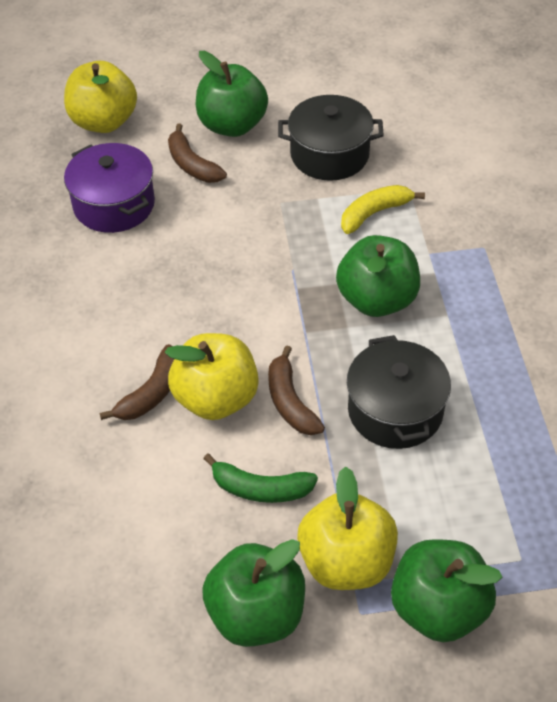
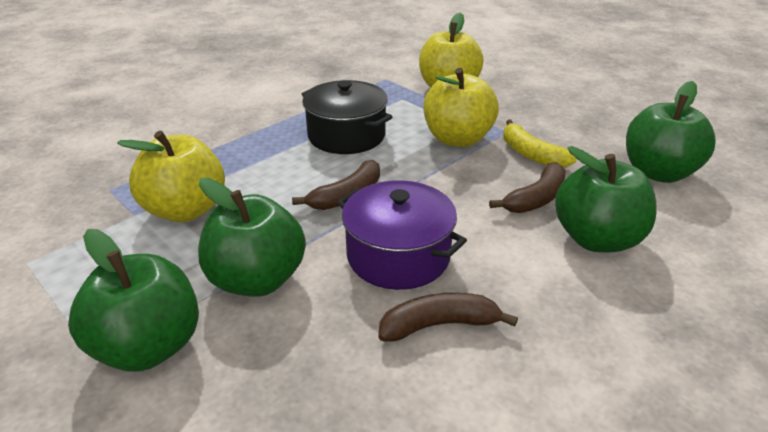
black pot: 2 -> 1
green banana: 1 -> 0

